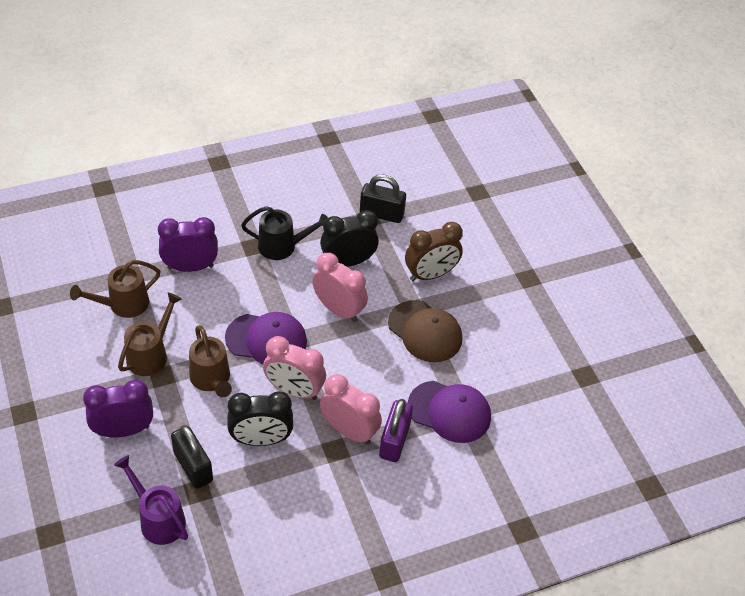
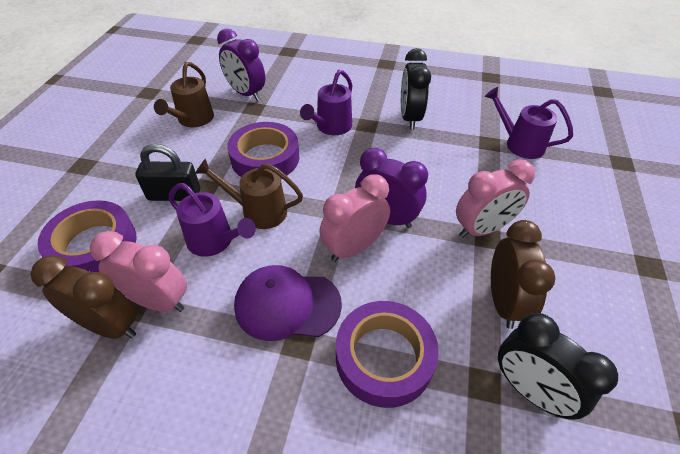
black padlock: 2 -> 1
black watering can: 1 -> 0
brown cap: 1 -> 0
brown clock: 1 -> 2
brown watering can: 3 -> 2
purple cap: 2 -> 1
purple padlock: 1 -> 0
purple tape: 0 -> 3
purple watering can: 1 -> 3

